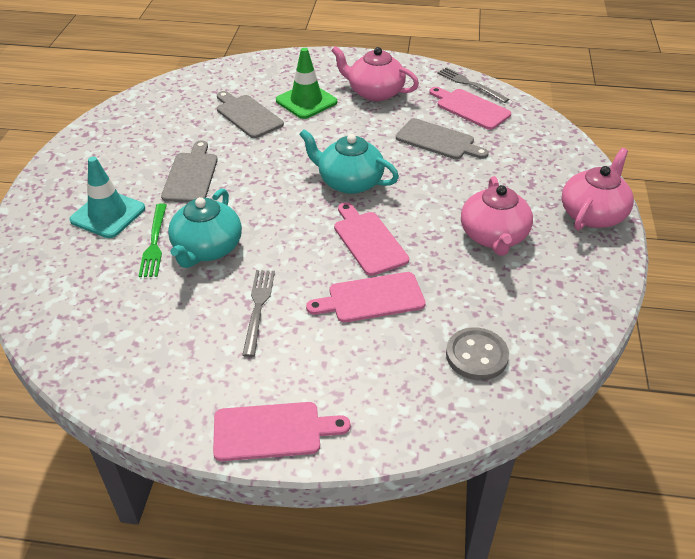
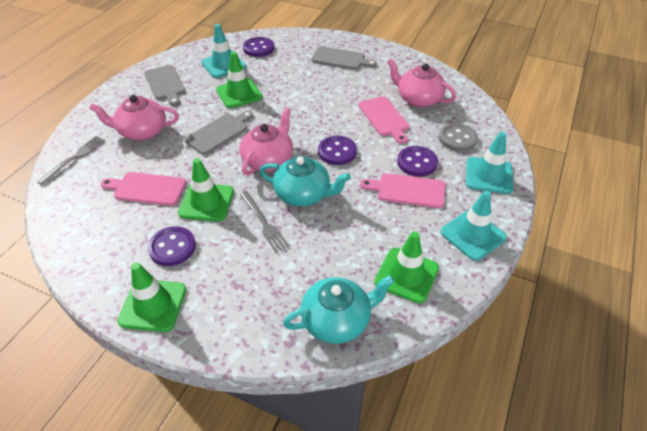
green fork: 1 -> 0
green traffic cone: 1 -> 4
pink cutting board: 4 -> 3
purple button: 0 -> 4
turquoise traffic cone: 1 -> 3

